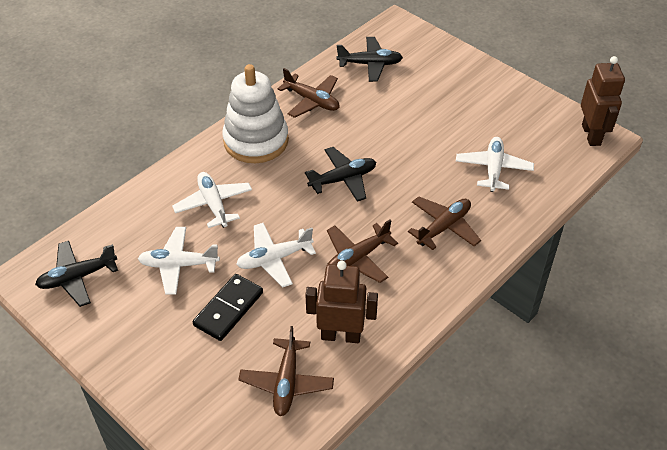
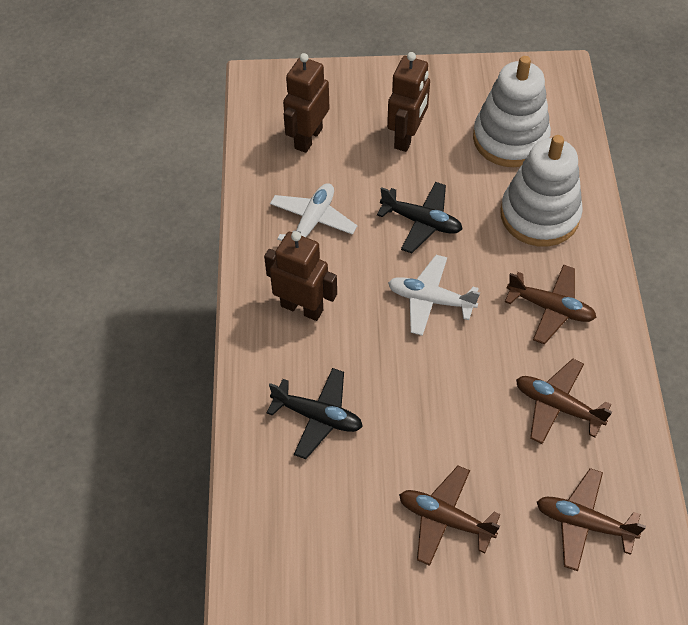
black domino: 1 -> 0
black plane: 3 -> 2
brown robot: 2 -> 3
white plane: 4 -> 2
white stacking toy: 1 -> 2

